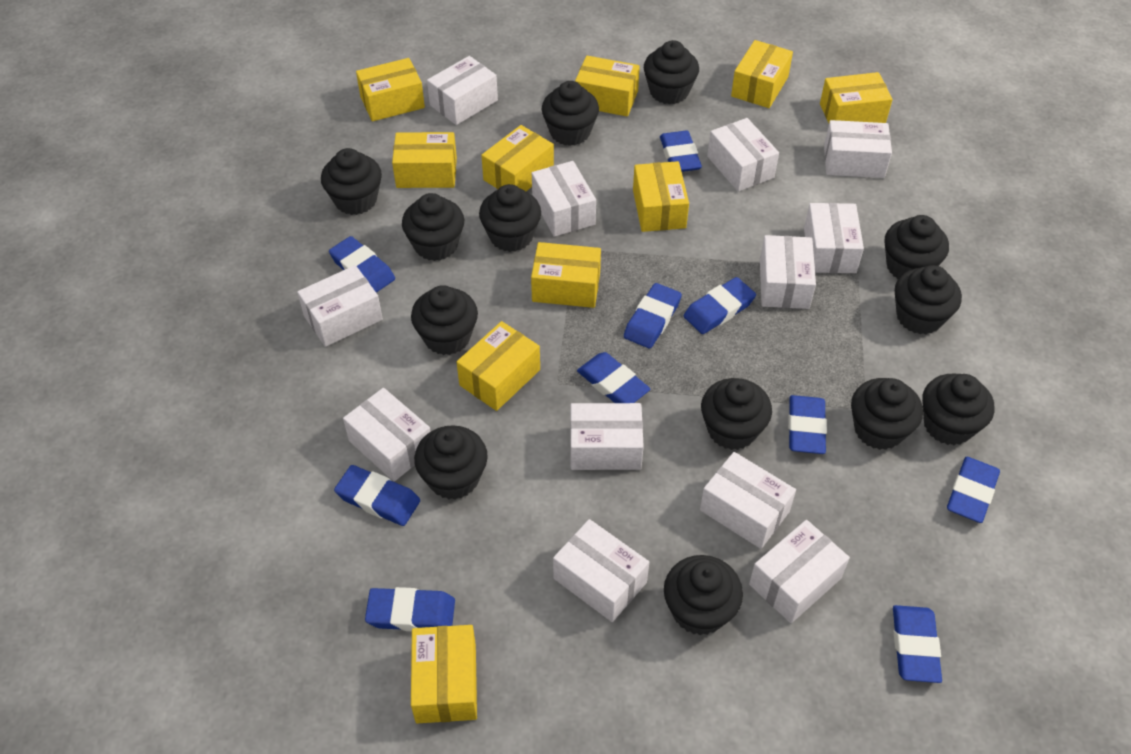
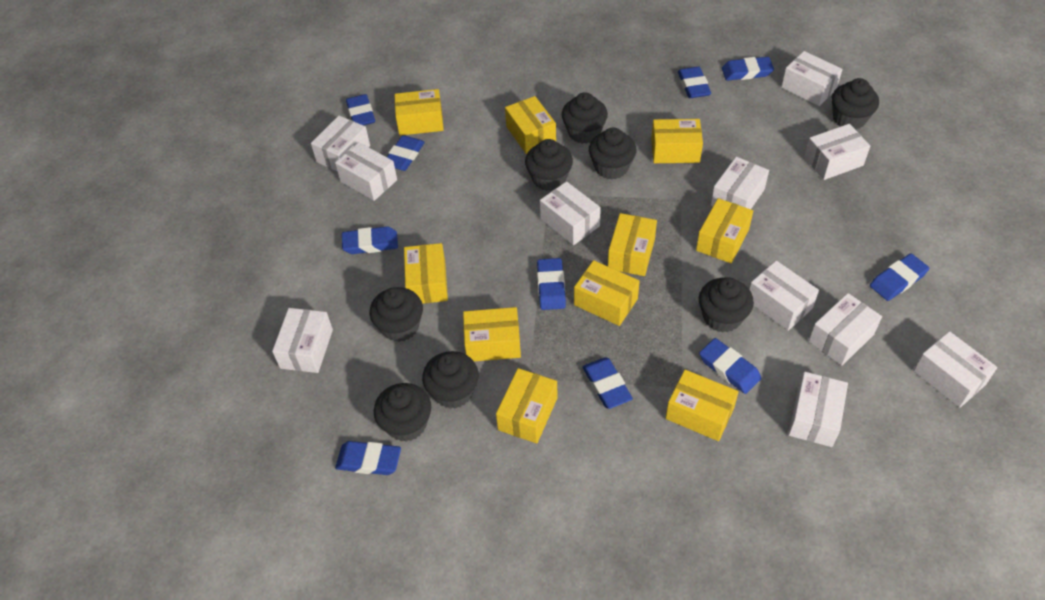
black cupcake: 13 -> 8
white box: 12 -> 11

